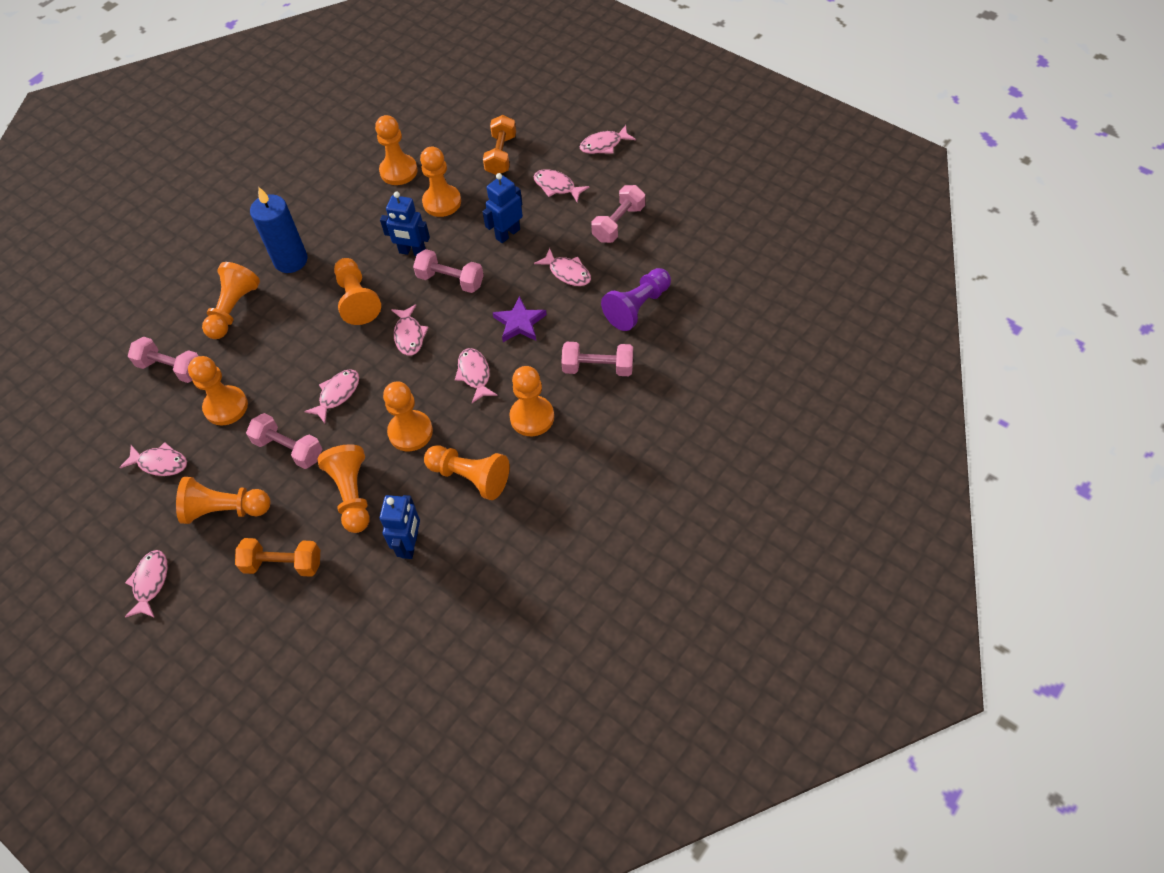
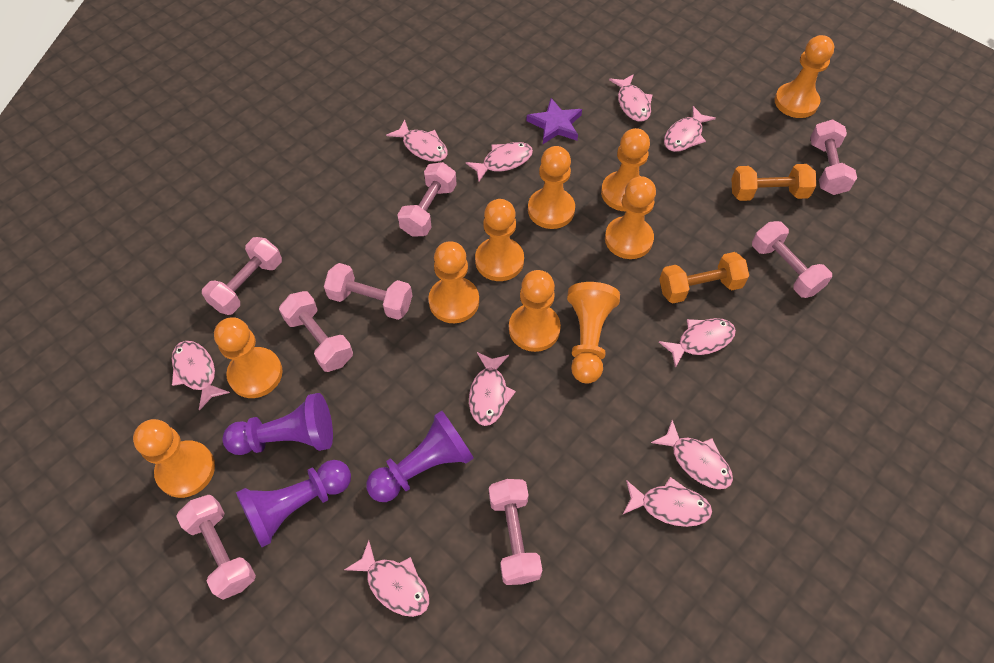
blue candle: 1 -> 0
blue robot: 3 -> 0
pink dumbbell: 5 -> 8
pink fish: 8 -> 10
purple pawn: 1 -> 3

